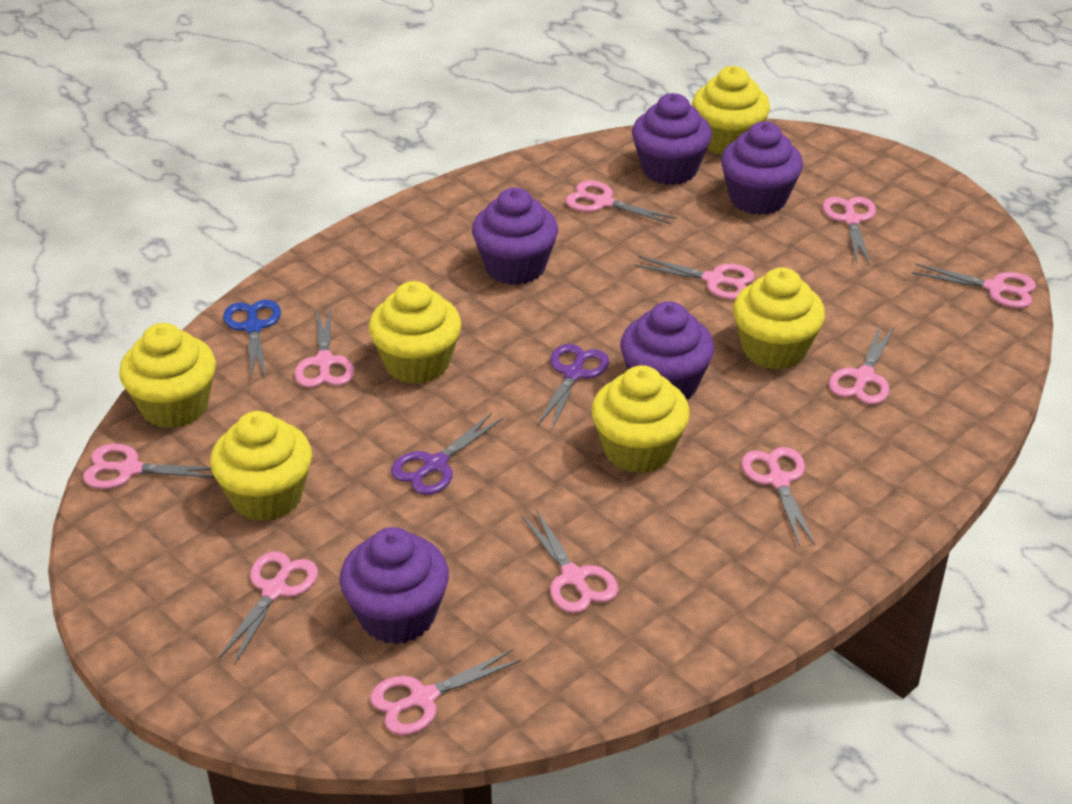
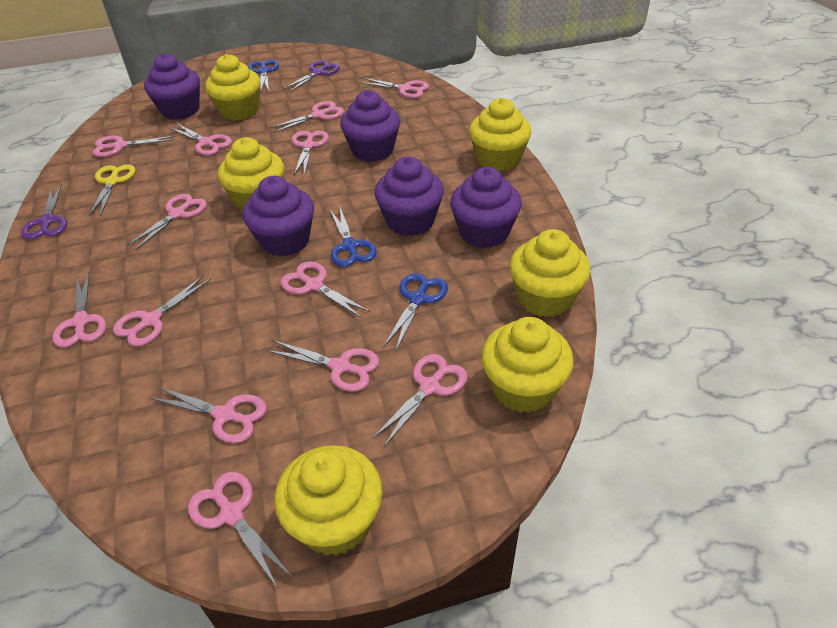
blue scissors: 1 -> 3
pink scissors: 11 -> 13
yellow scissors: 0 -> 1

